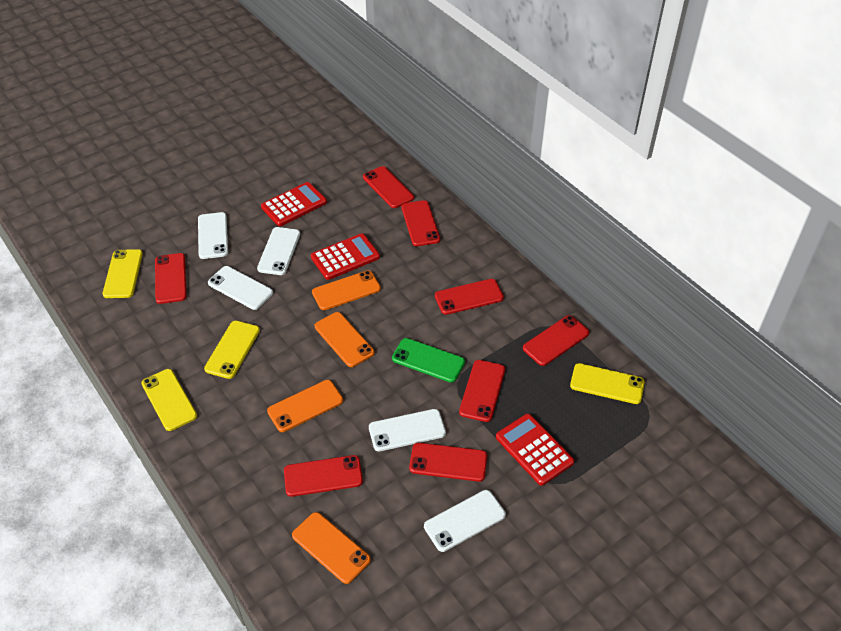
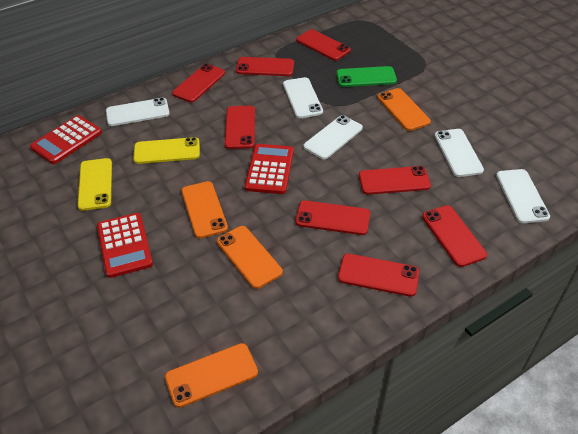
yellow phone: 4 -> 2

